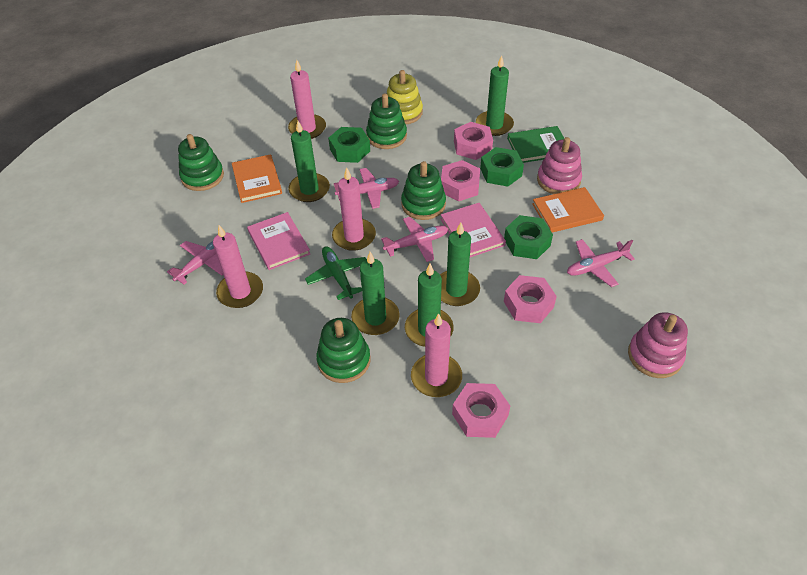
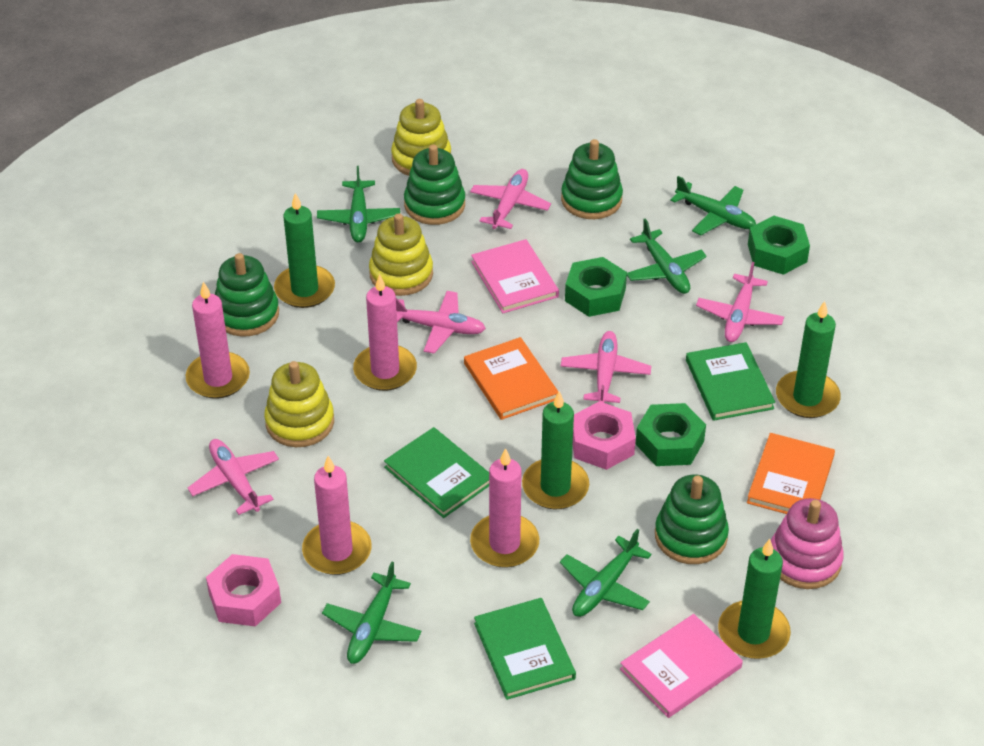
green book: 1 -> 3
green candle: 5 -> 4
green plane: 1 -> 5
pink nut: 4 -> 2
pink plane: 4 -> 5
pink stacking toy: 2 -> 1
yellow stacking toy: 1 -> 3

